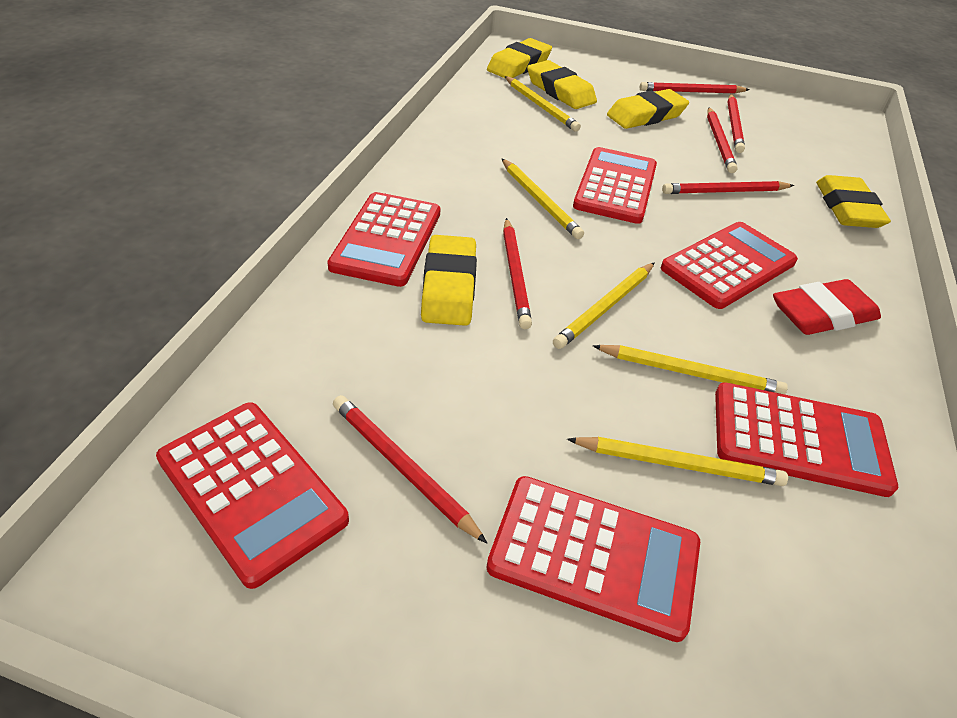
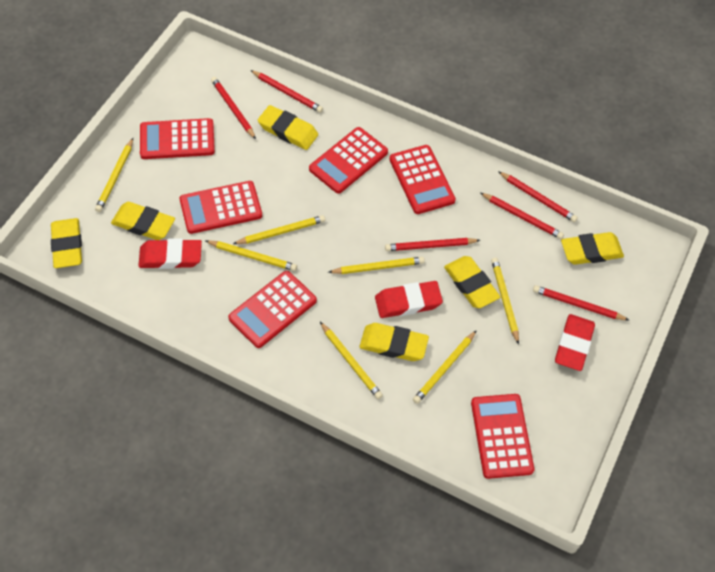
red eraser: 1 -> 3
yellow eraser: 5 -> 6
yellow pencil: 5 -> 7

